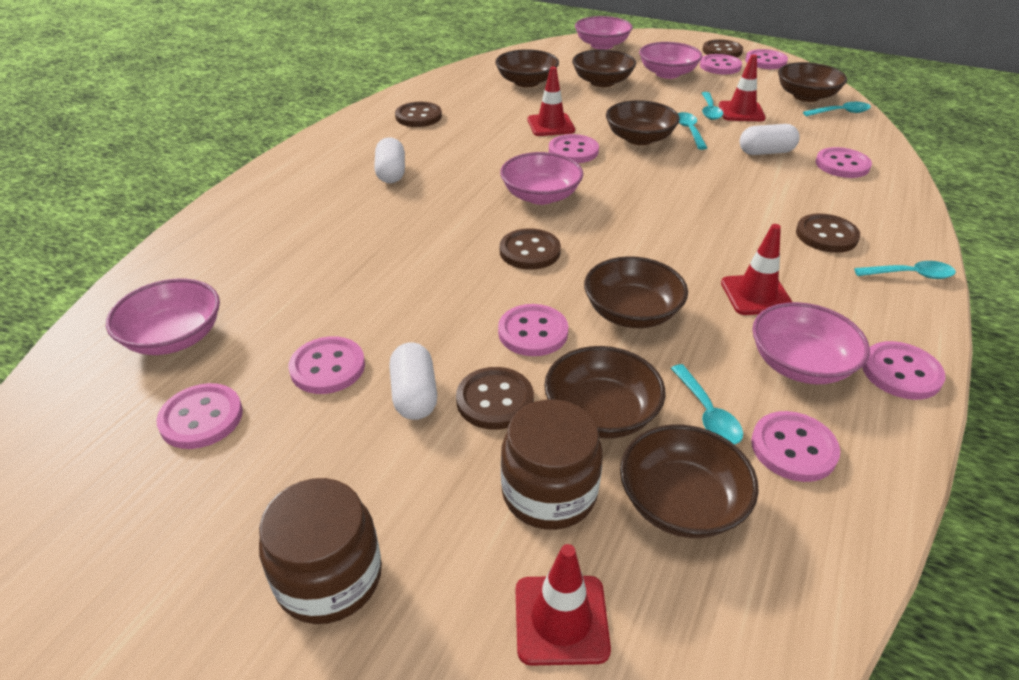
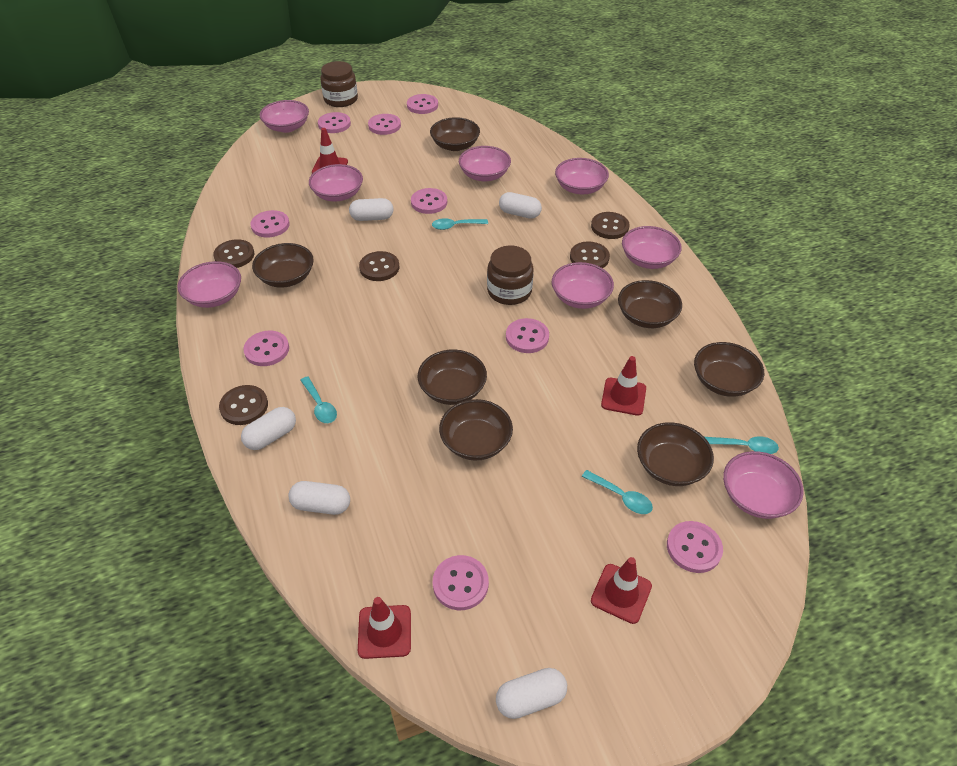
pink bowl: 5 -> 8
turquoise spoon: 5 -> 4
white capsule: 3 -> 5

